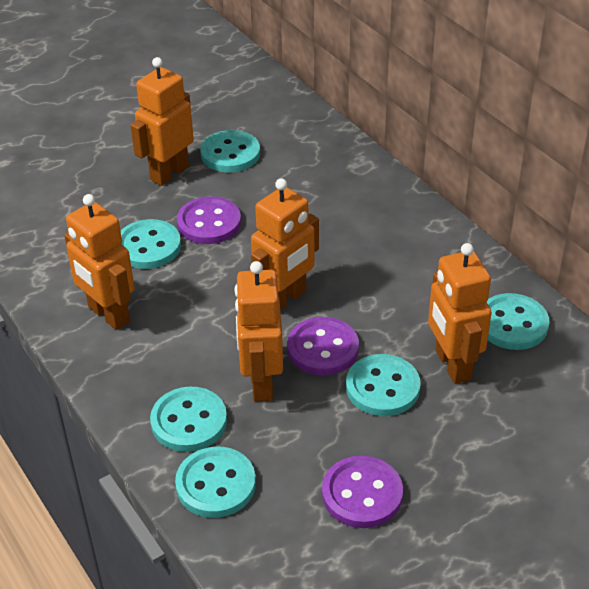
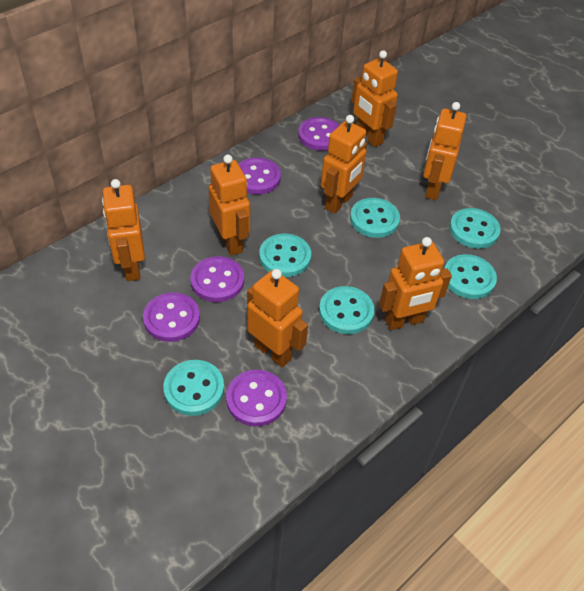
orange robot: 5 -> 7
purple button: 3 -> 5

